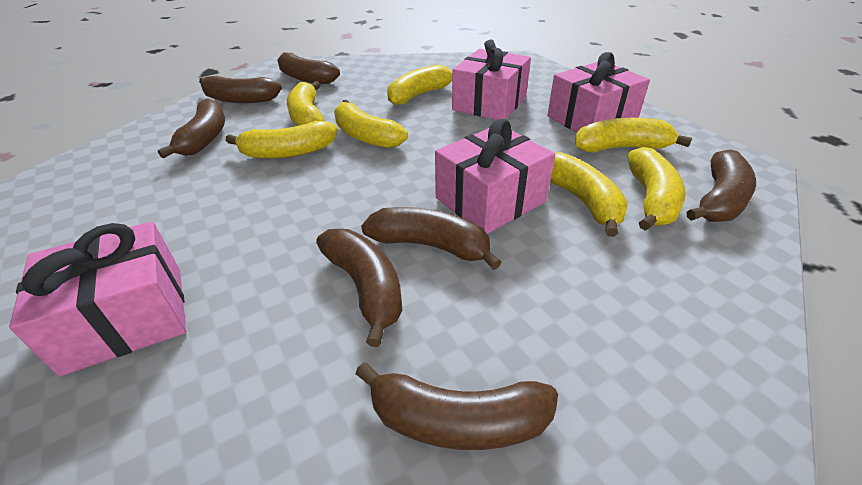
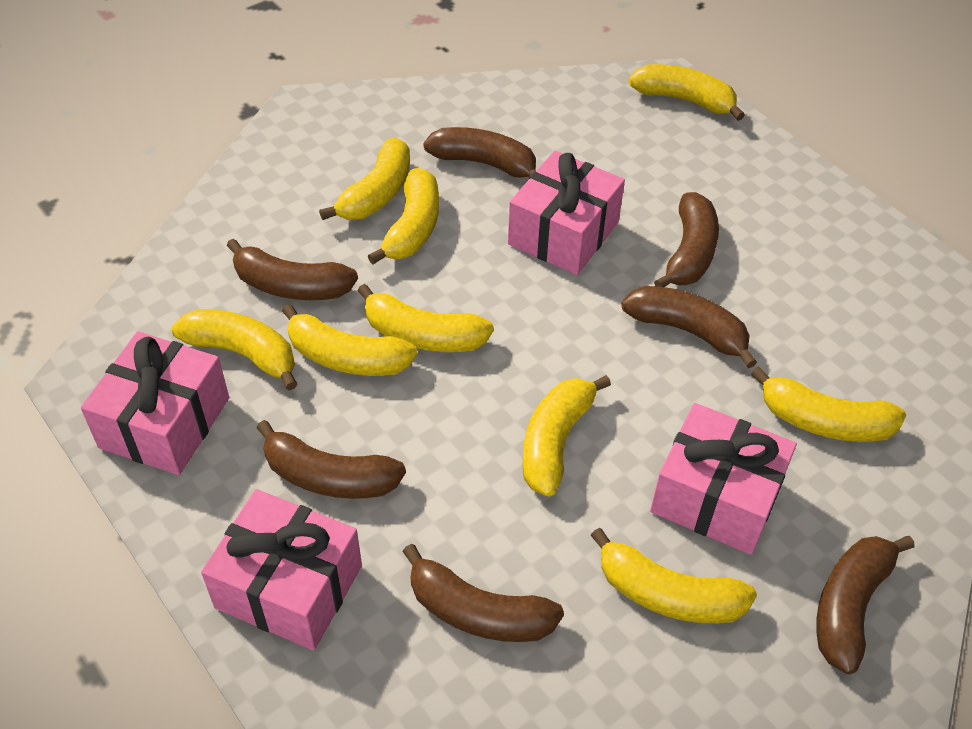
yellow banana: 7 -> 9

